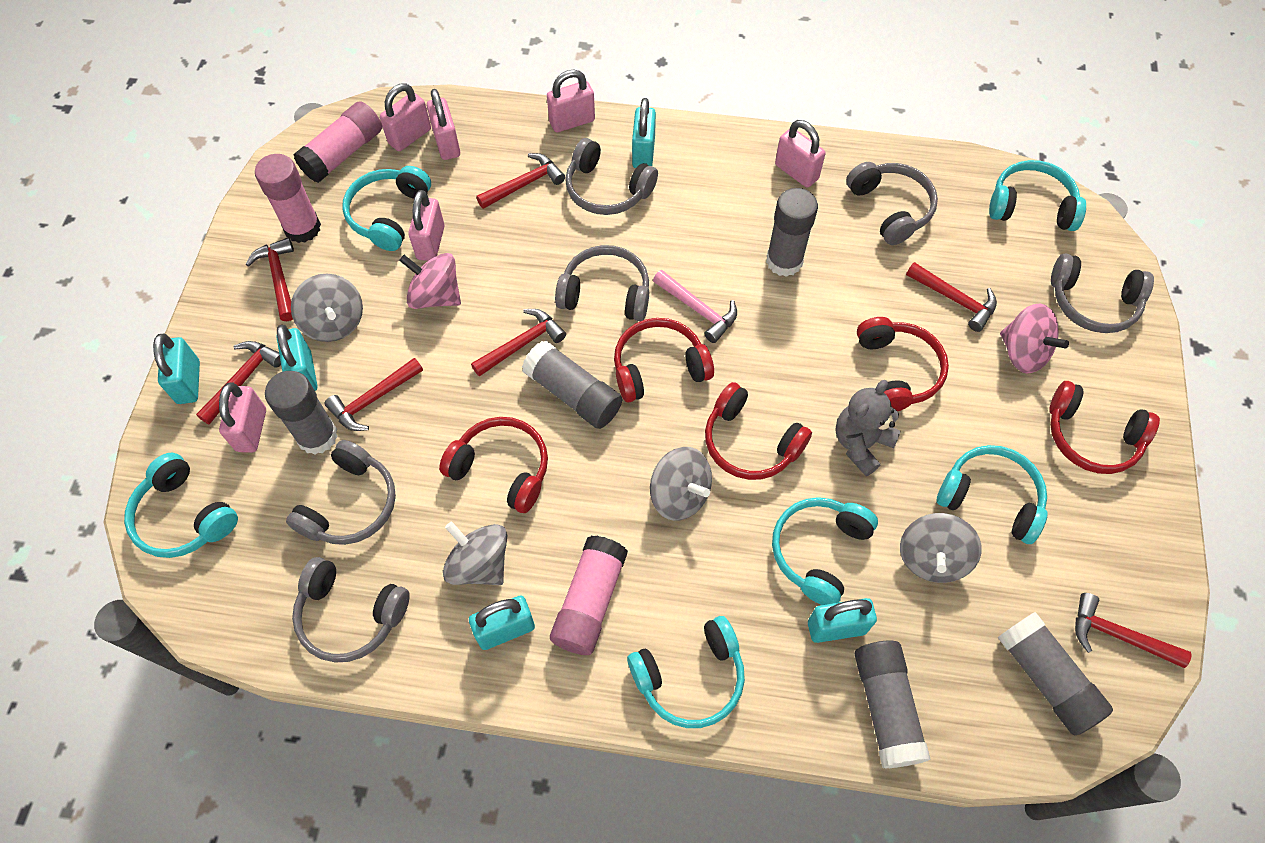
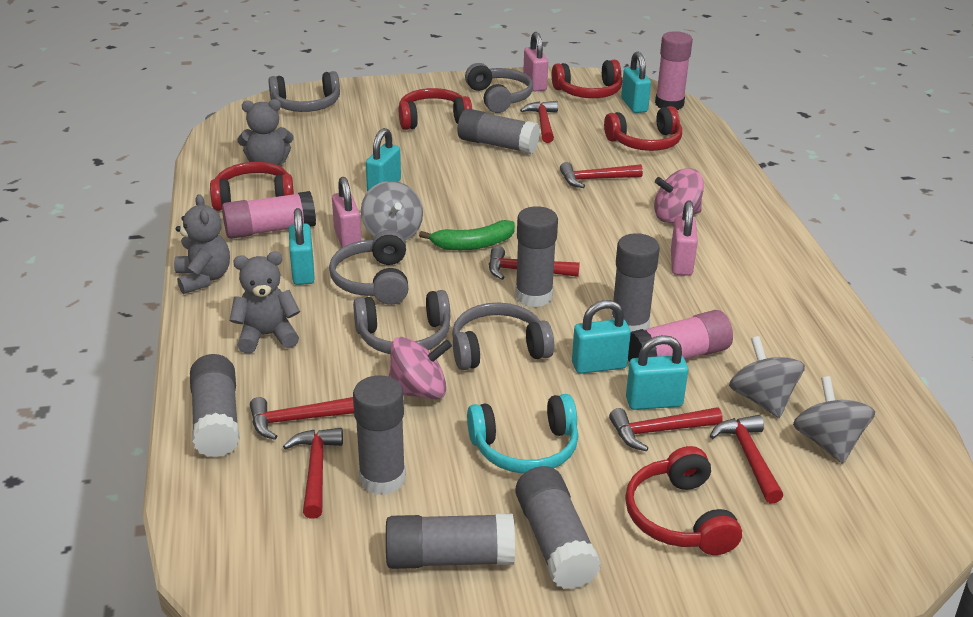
green banana: 0 -> 1
grey glue stick: 5 -> 7
grey headphones: 6 -> 5
grey spinning top: 4 -> 3
grey teddy bear: 1 -> 3
pink hammer: 1 -> 0
pink padlock: 6 -> 3
turquoise headphones: 6 -> 1

